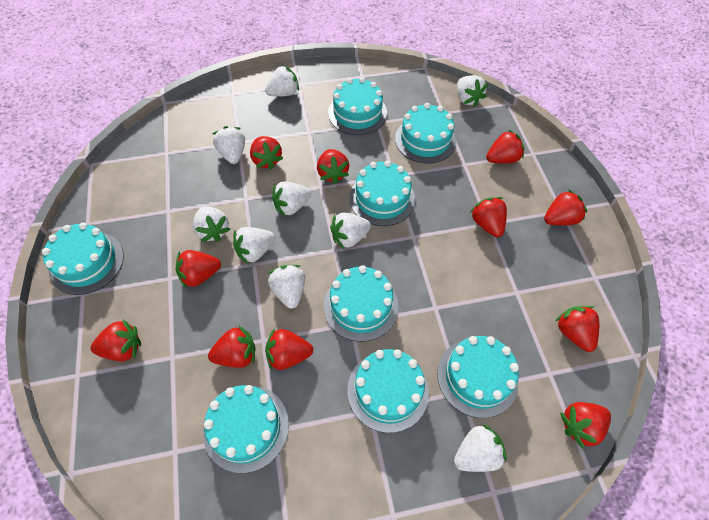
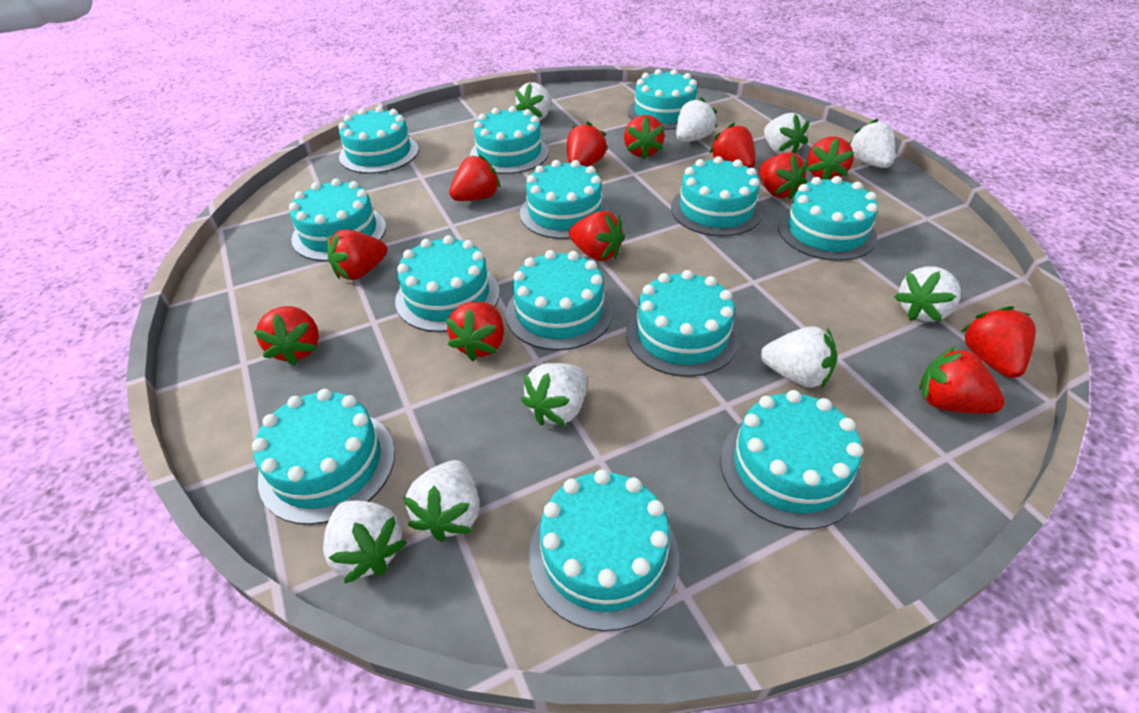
red strawberry: 11 -> 12
turquoise cake: 8 -> 13

